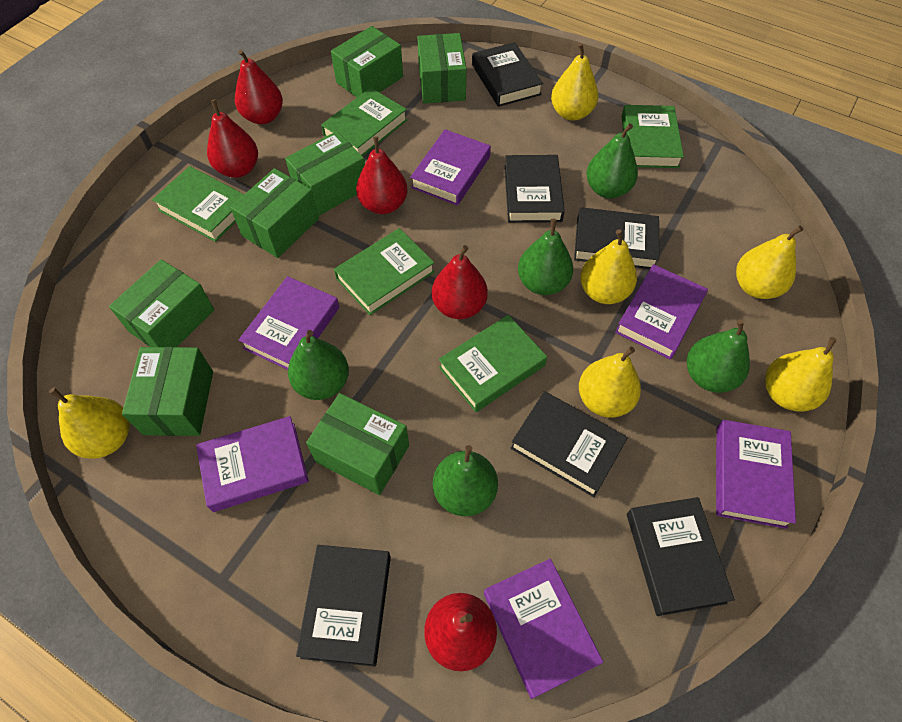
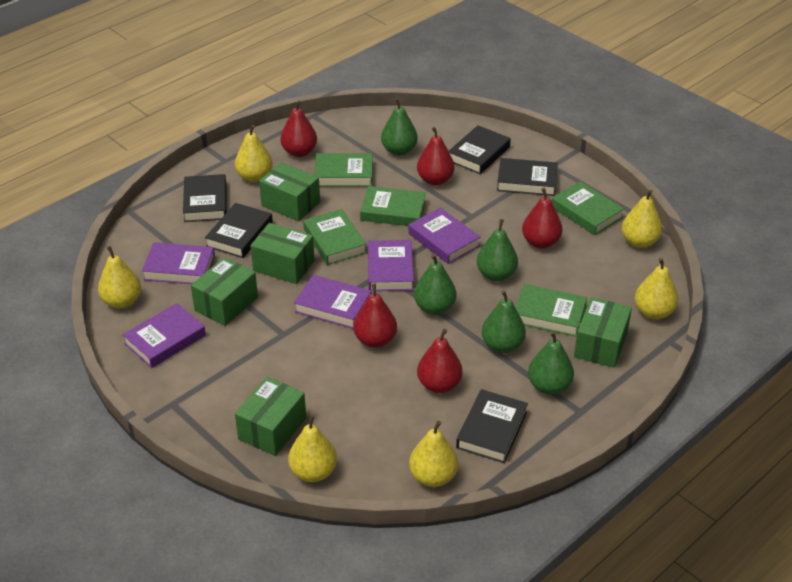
black book: 6 -> 5
green box: 7 -> 5
purple book: 6 -> 5

